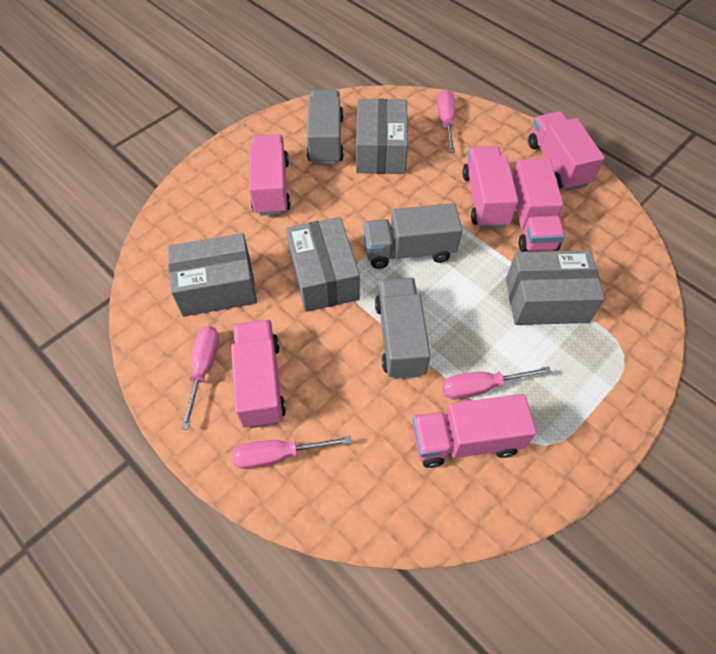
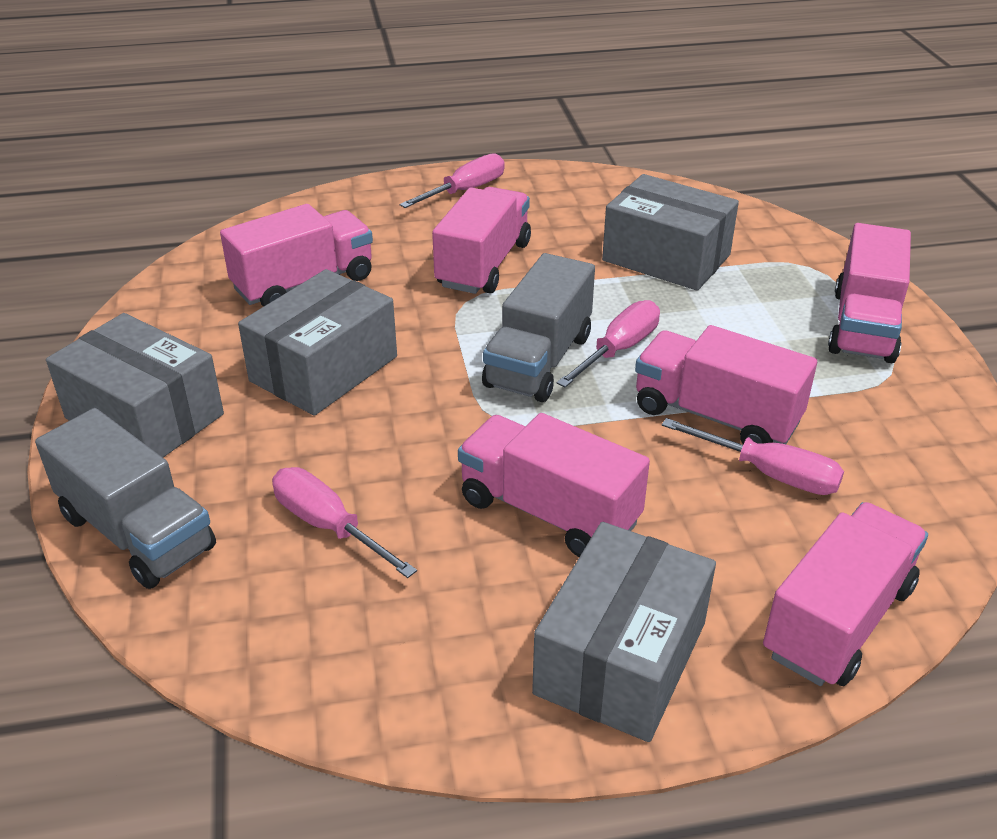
grey truck: 3 -> 2

